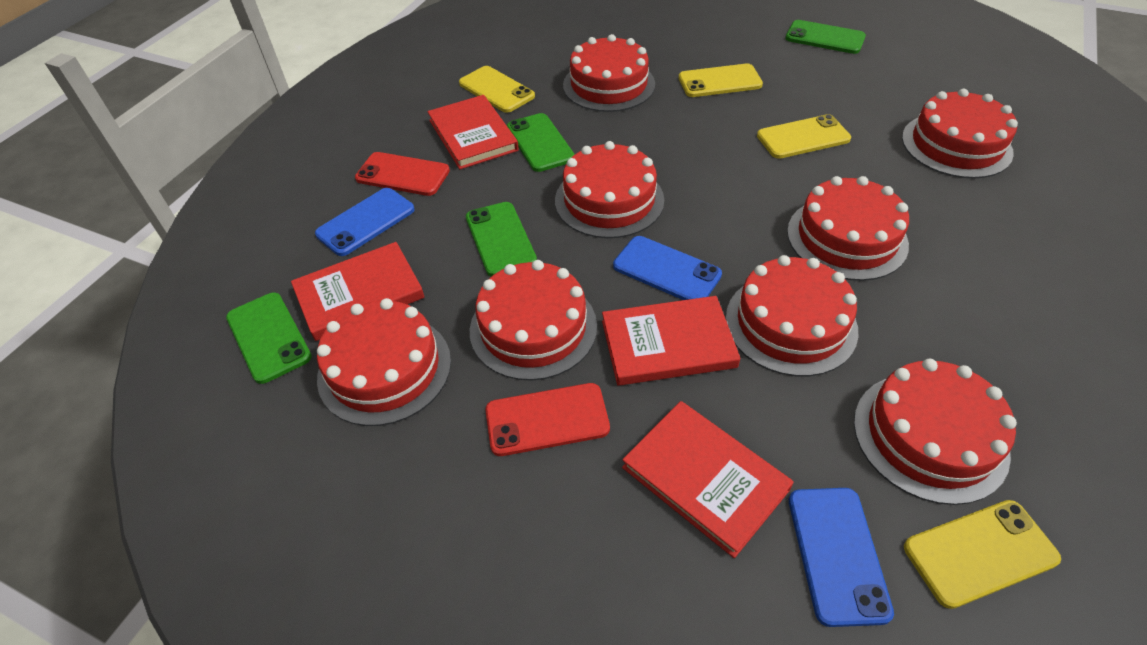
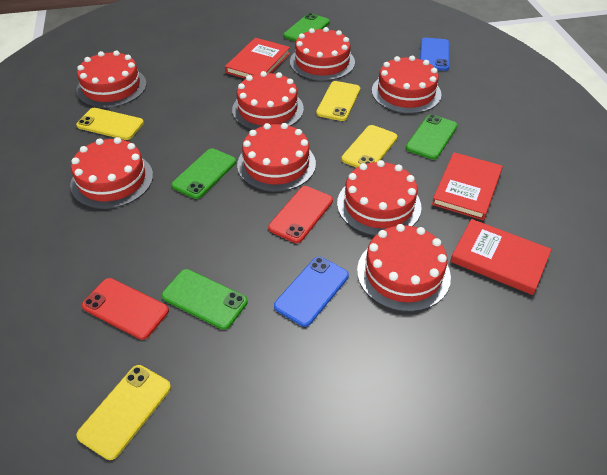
blue phone: 3 -> 2
red book: 4 -> 3

